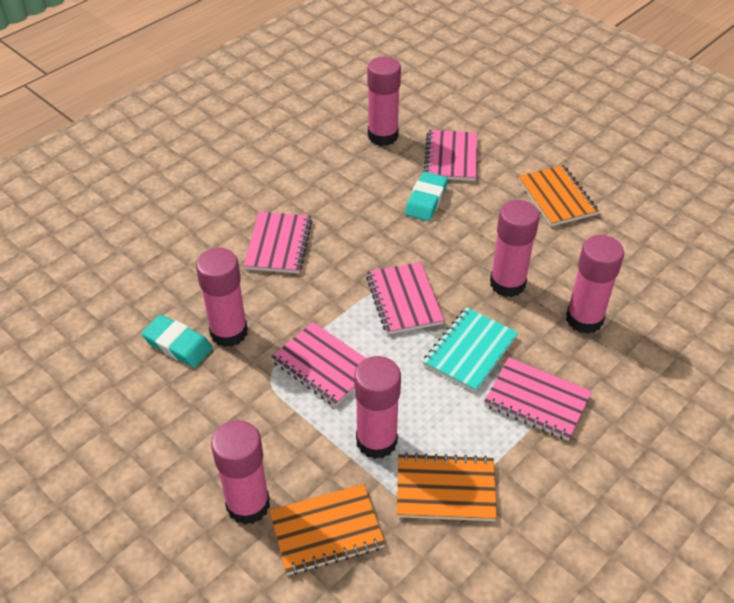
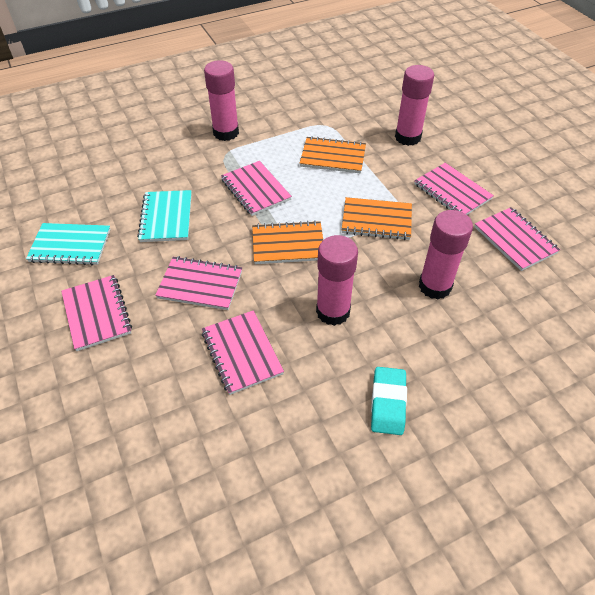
pink glue stick: 6 -> 4
pink notebook: 5 -> 6
turquoise eraser: 2 -> 1
turquoise notebook: 1 -> 2

